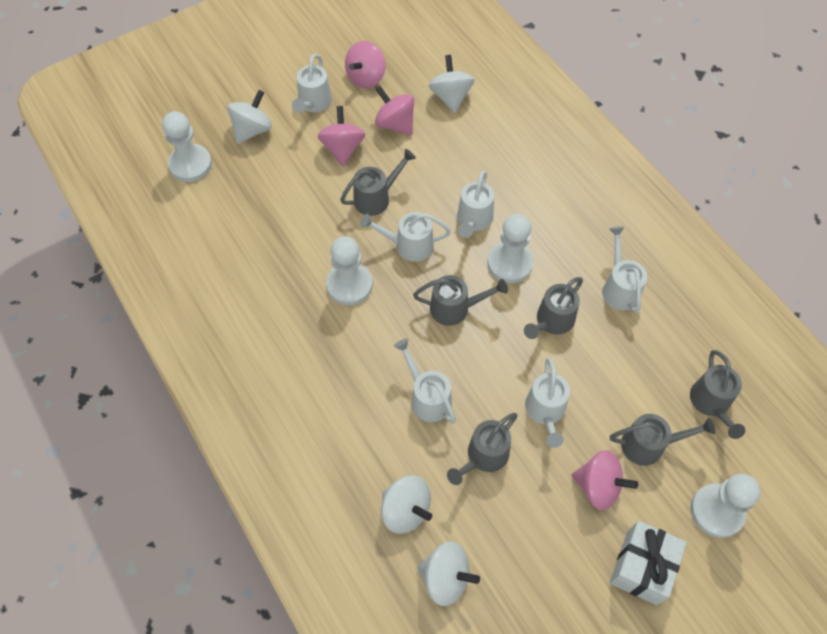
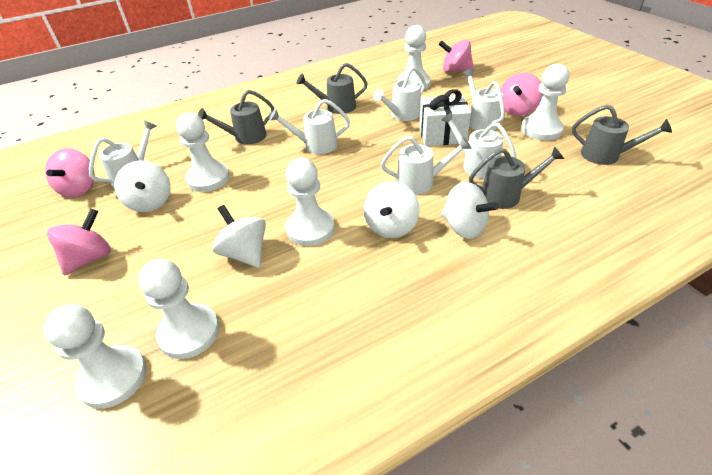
grey watering can: 6 -> 4
white pawn: 4 -> 6

